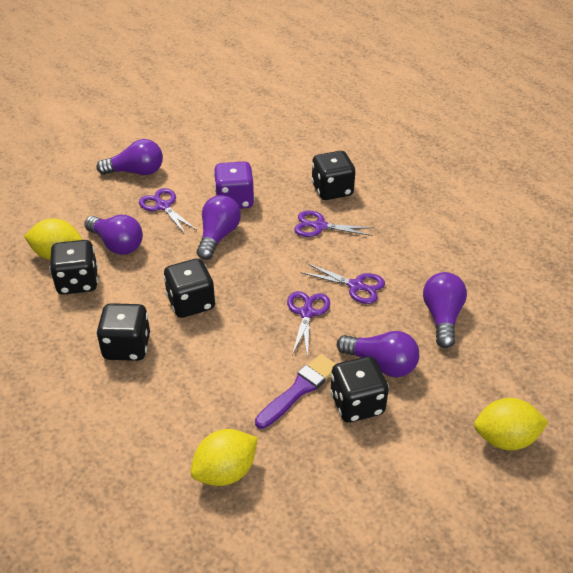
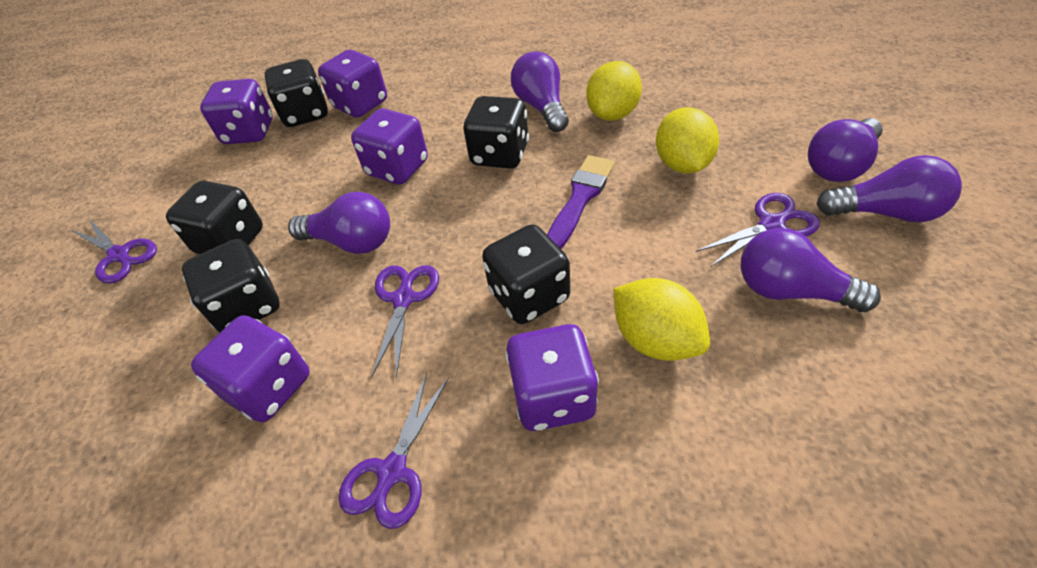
purple dice: 1 -> 5

